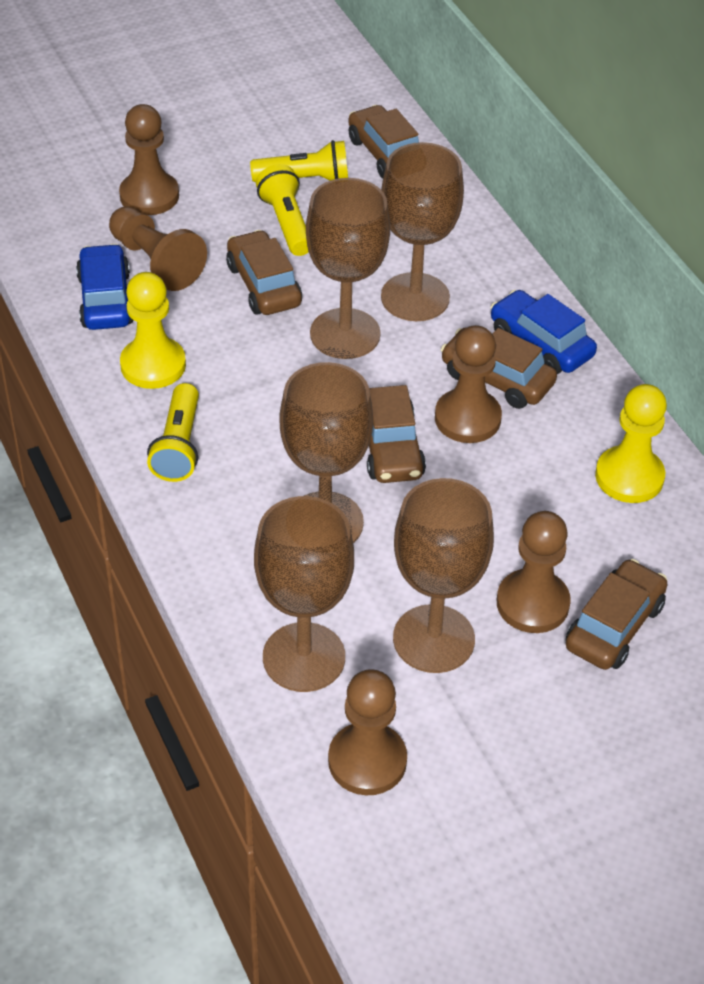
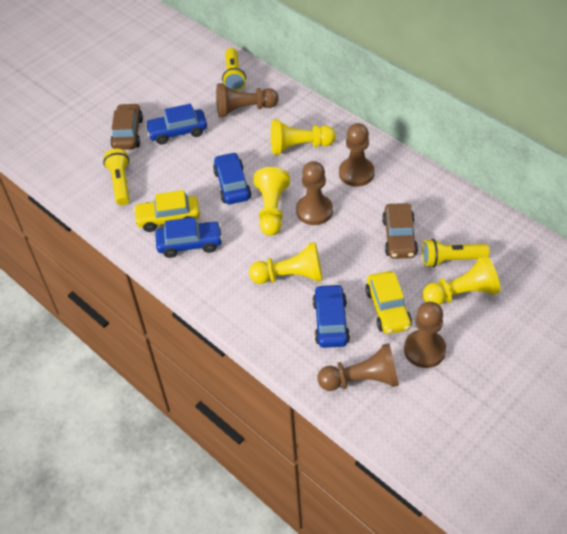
blue car: 2 -> 4
brown car: 5 -> 2
brown goblet: 5 -> 0
yellow car: 0 -> 2
yellow pawn: 2 -> 4

